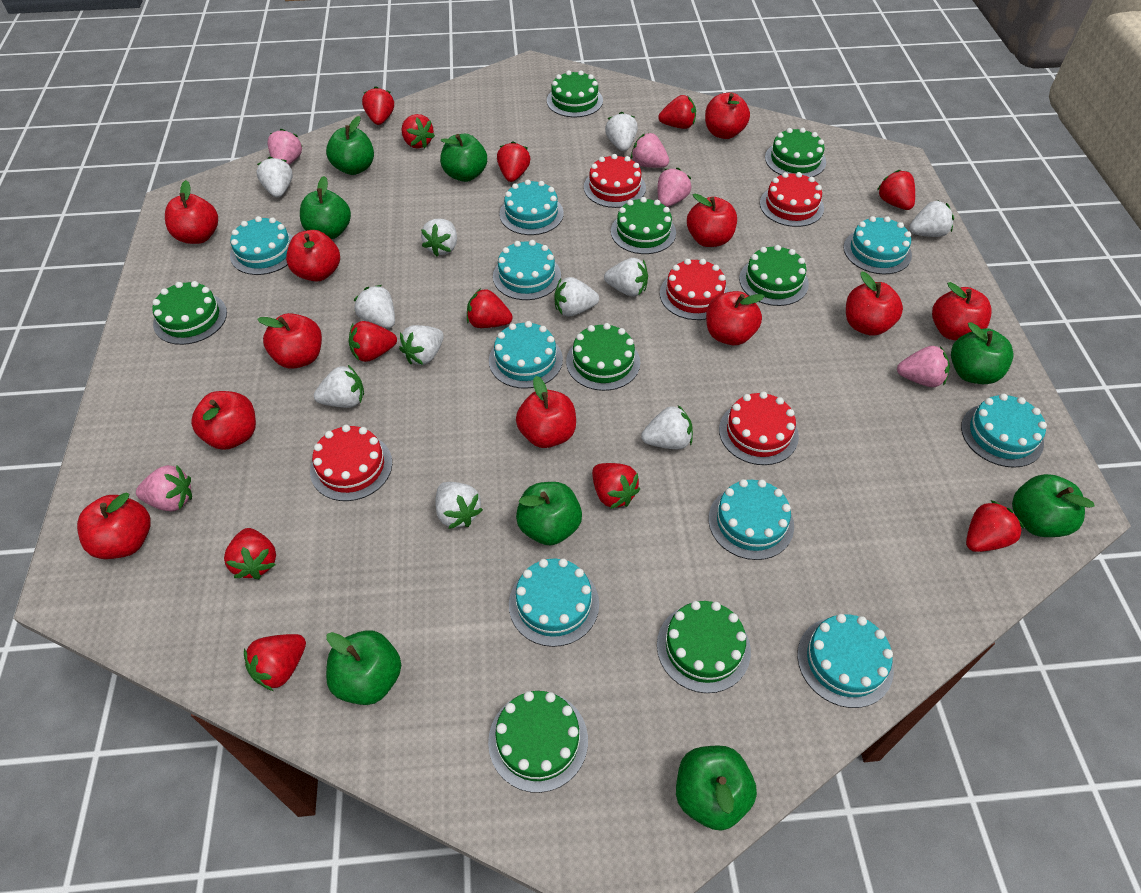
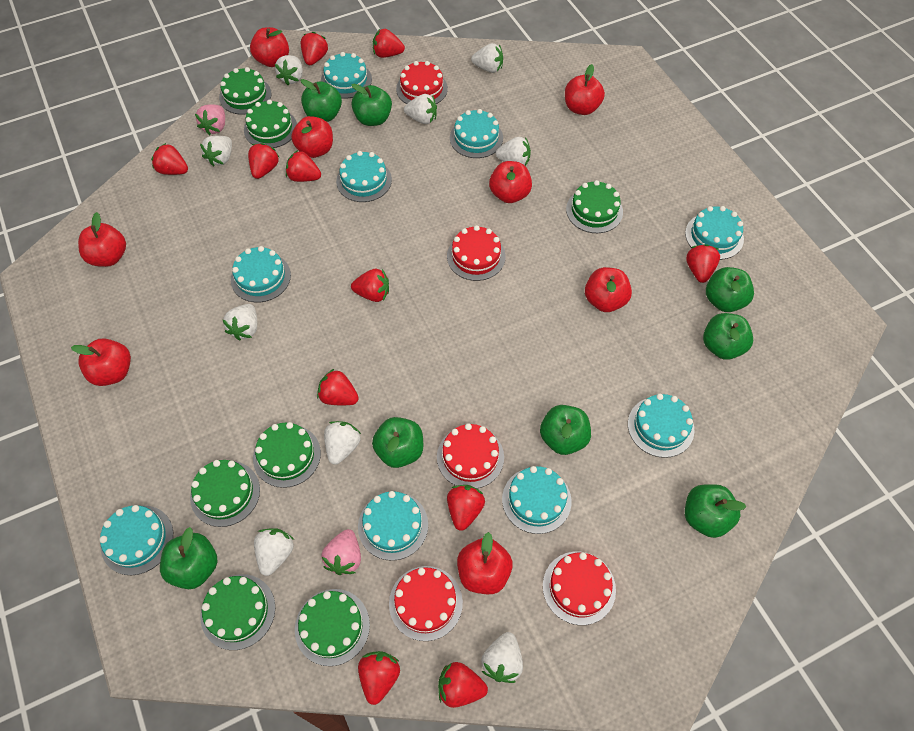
green cake: 8 -> 7
pink strawberry: 5 -> 2
red apple: 11 -> 8
white strawberry: 11 -> 9

